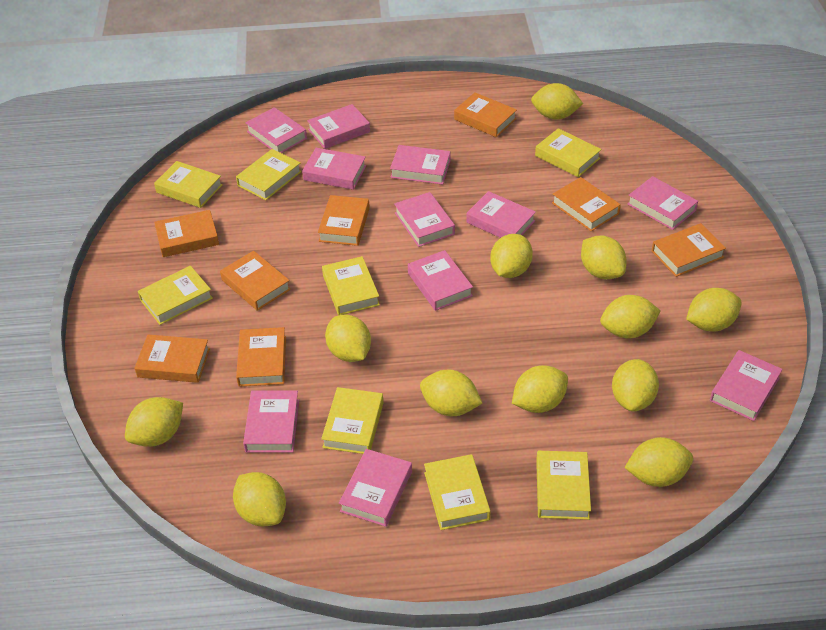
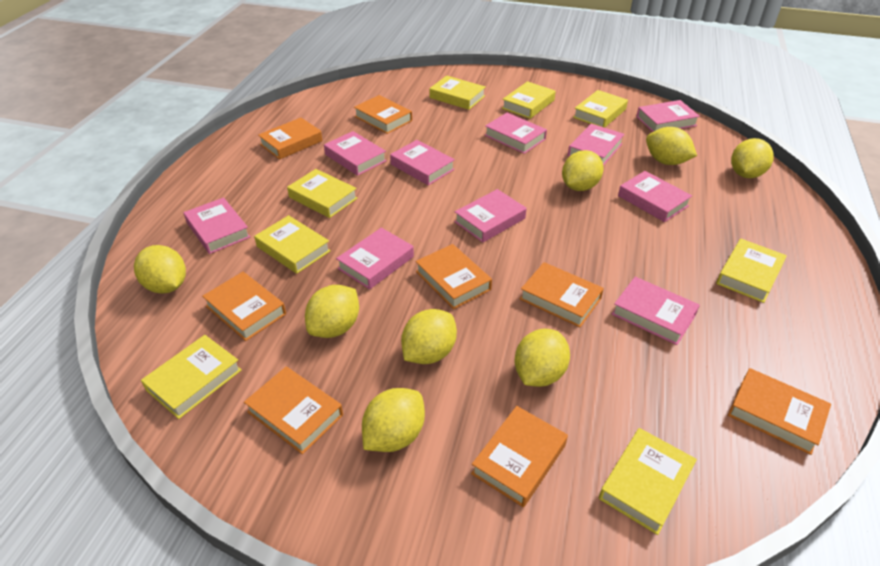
pink book: 11 -> 10
yellow lemon: 12 -> 8

